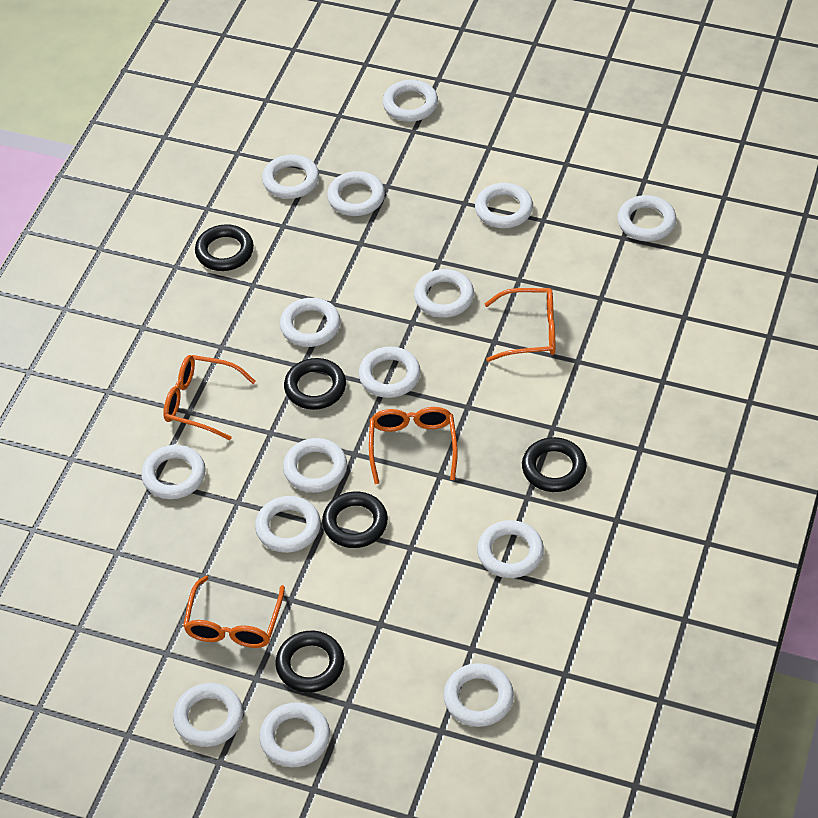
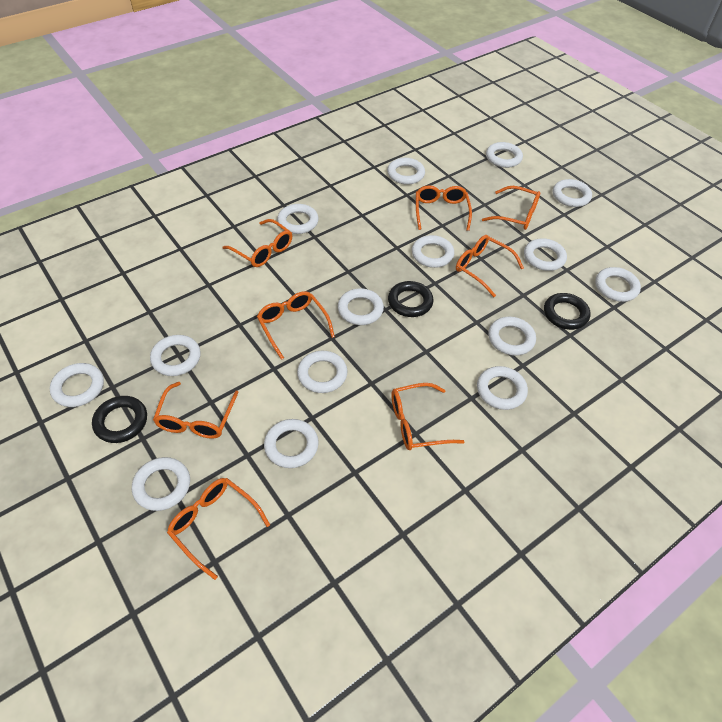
black ring: 5 -> 3
orange glasses: 4 -> 8

